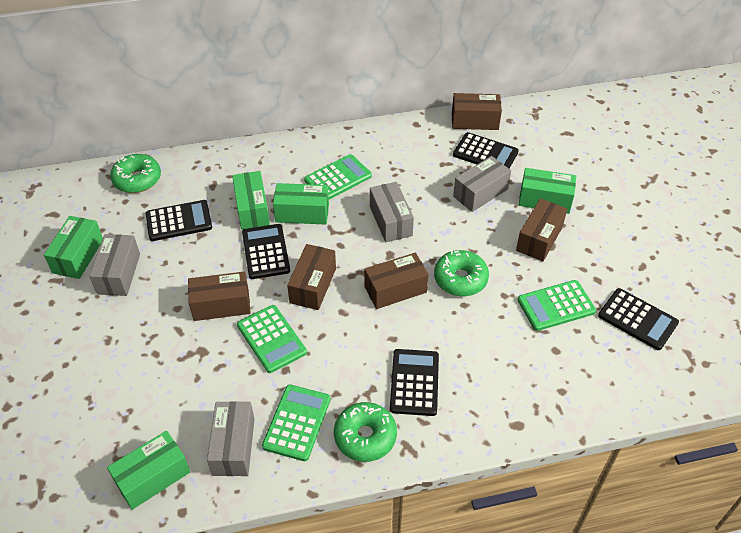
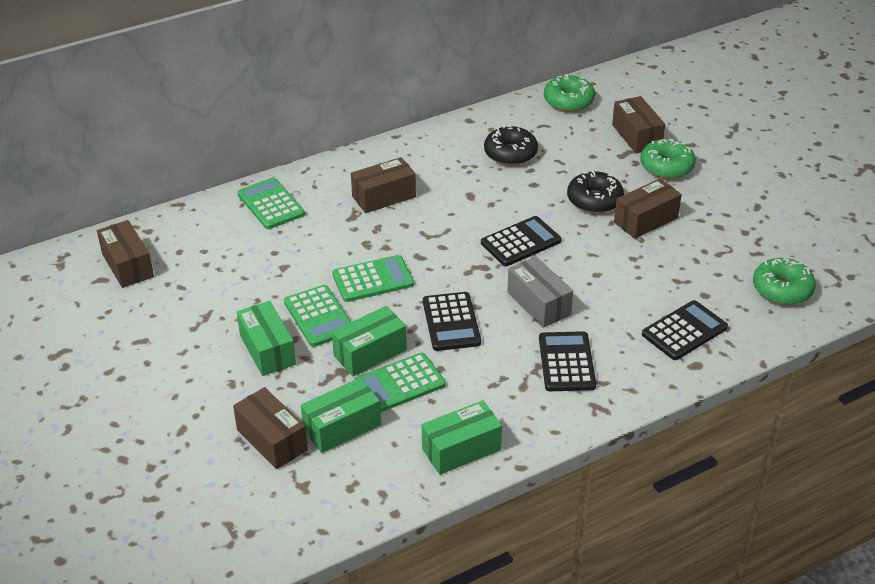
black calculator: 5 -> 4
black donut: 0 -> 2
green box: 5 -> 4
grey box: 4 -> 1

